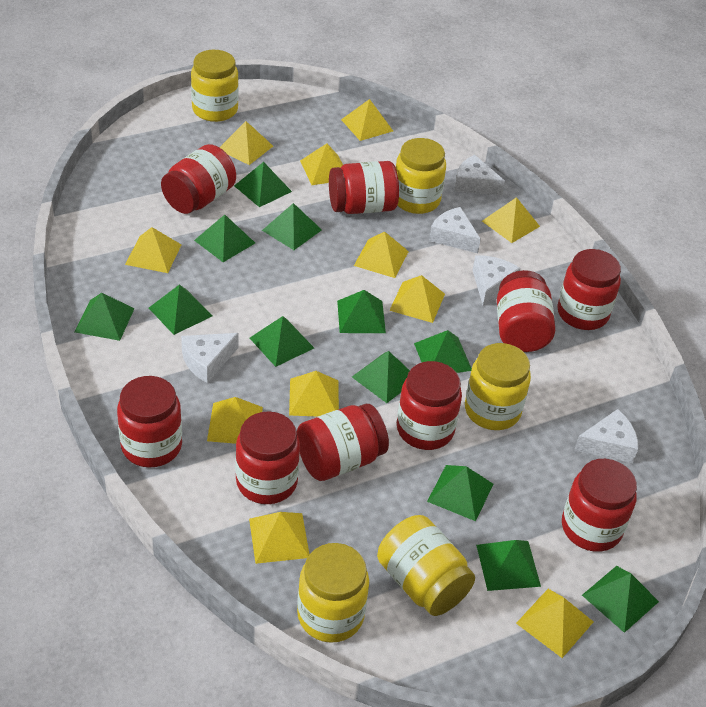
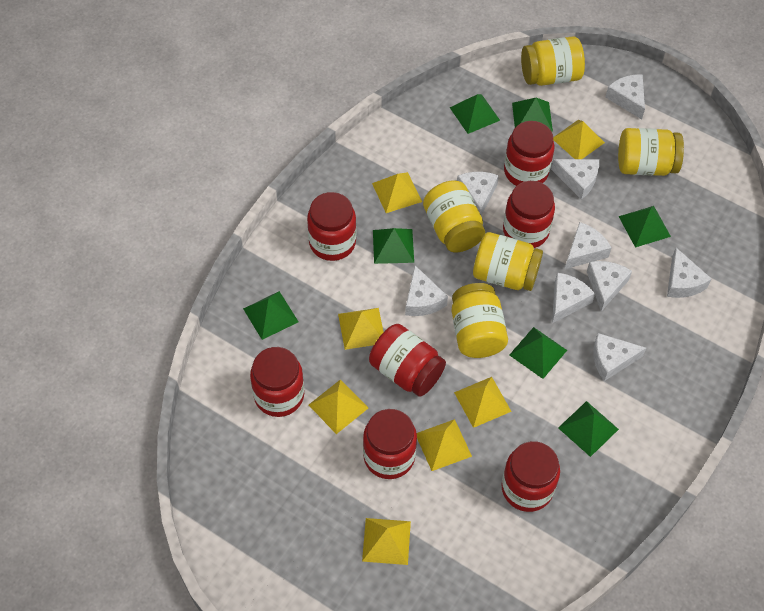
green pyramid: 12 -> 7
red jar: 9 -> 7
white cheese: 5 -> 9
yellow pyramid: 11 -> 7

